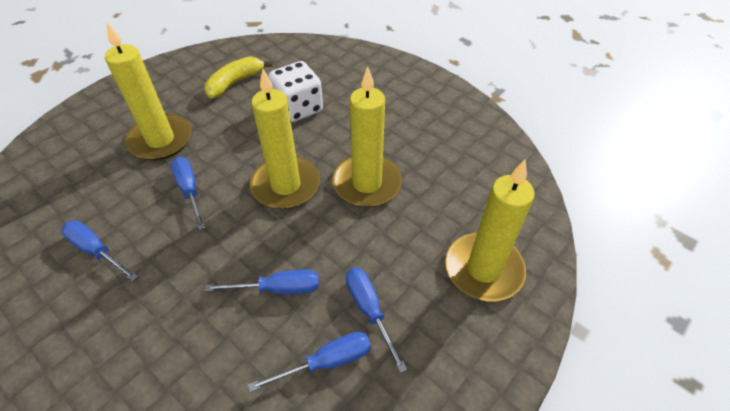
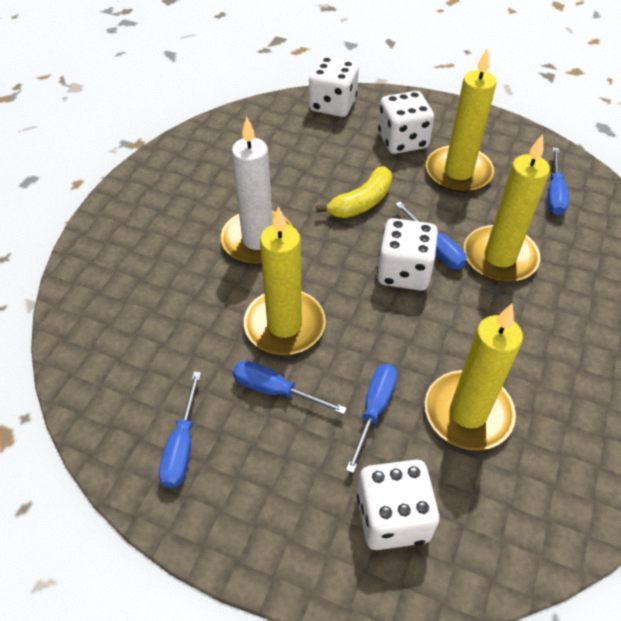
white candle: 0 -> 1
white dice: 1 -> 4

